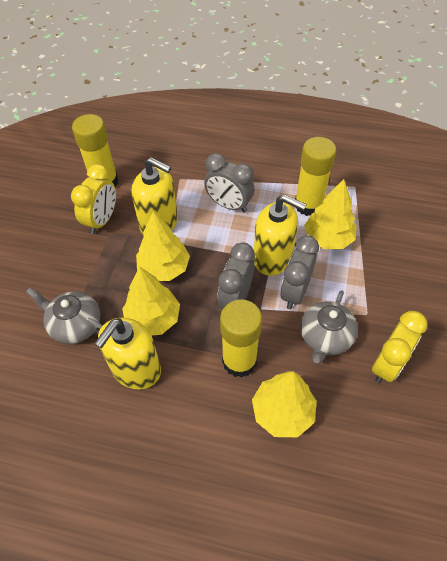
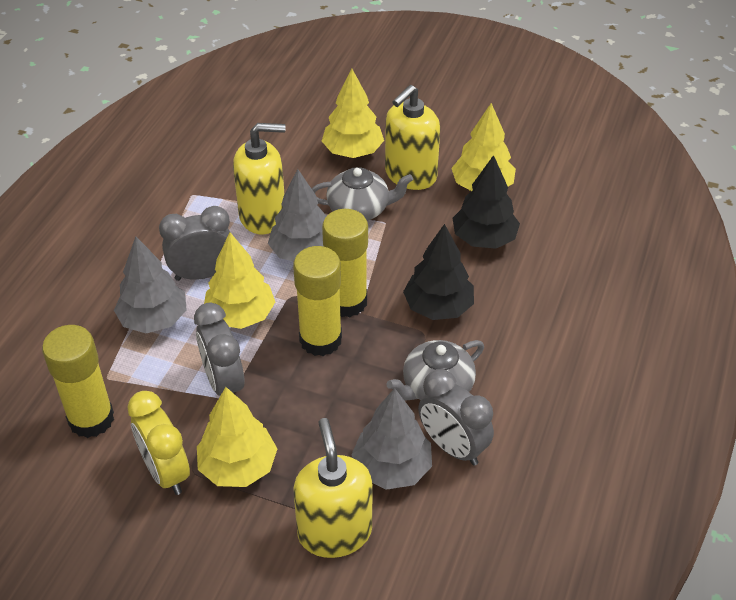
black tree: 0 -> 2
grey tree: 0 -> 3
yellow clock: 2 -> 1

